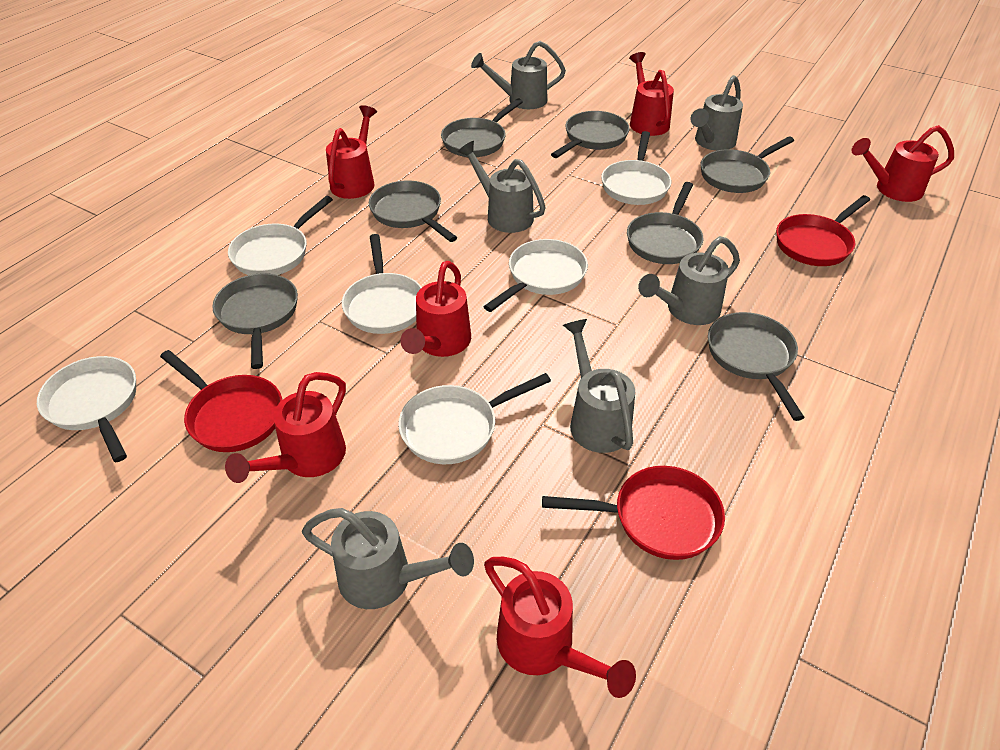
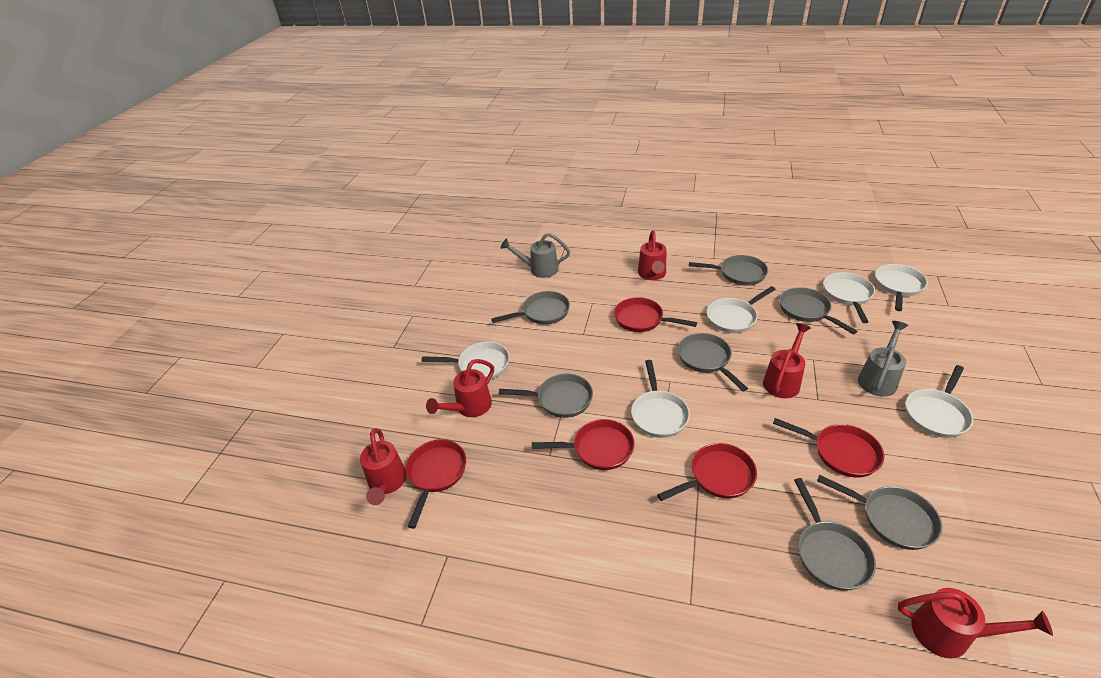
grey watering can: 6 -> 2
red pan: 3 -> 5
red watering can: 6 -> 5

